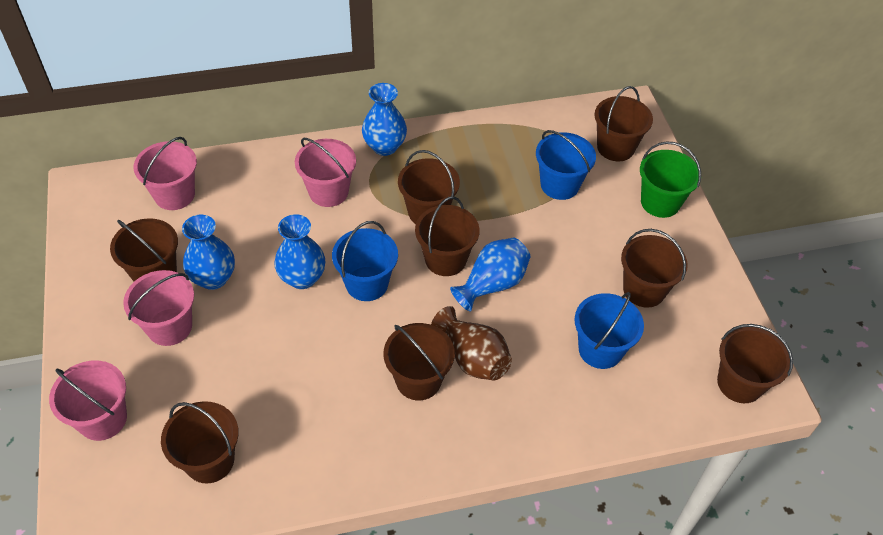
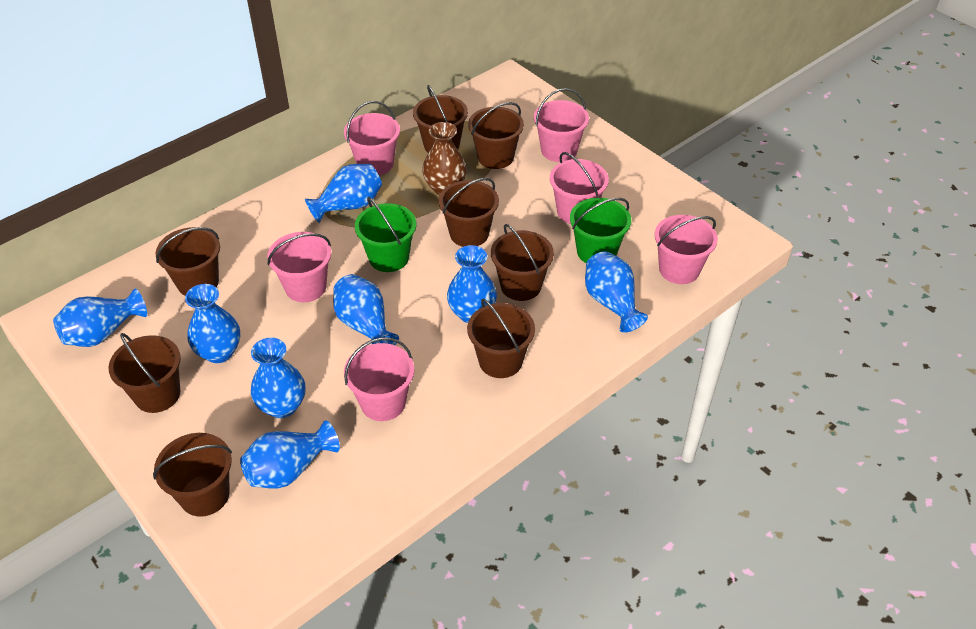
blue bucket: 3 -> 0
blue vase: 4 -> 8
green bucket: 1 -> 2
pink bucket: 4 -> 6

